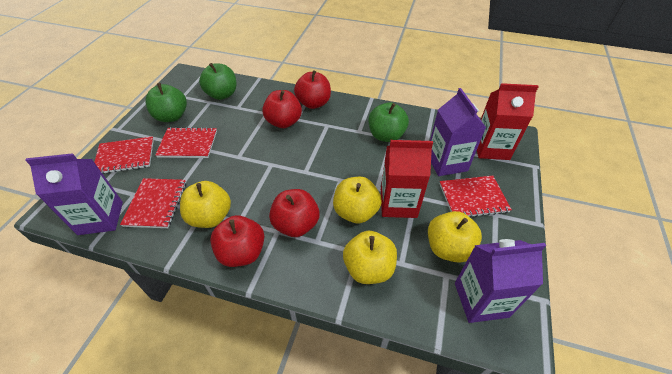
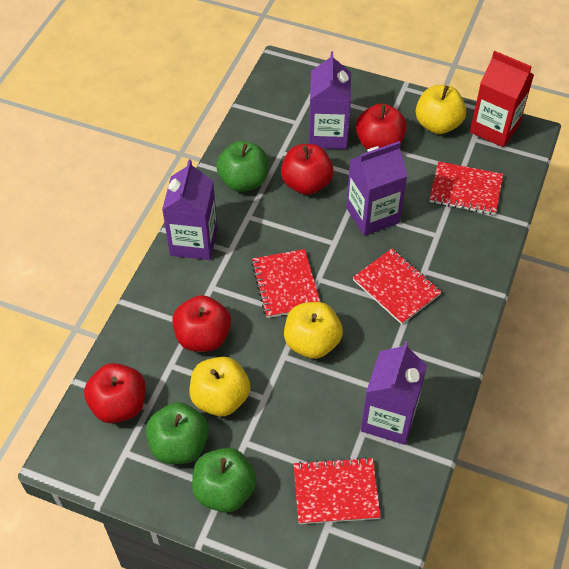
purple carton: 3 -> 4
red carton: 2 -> 1
yellow apple: 4 -> 3

